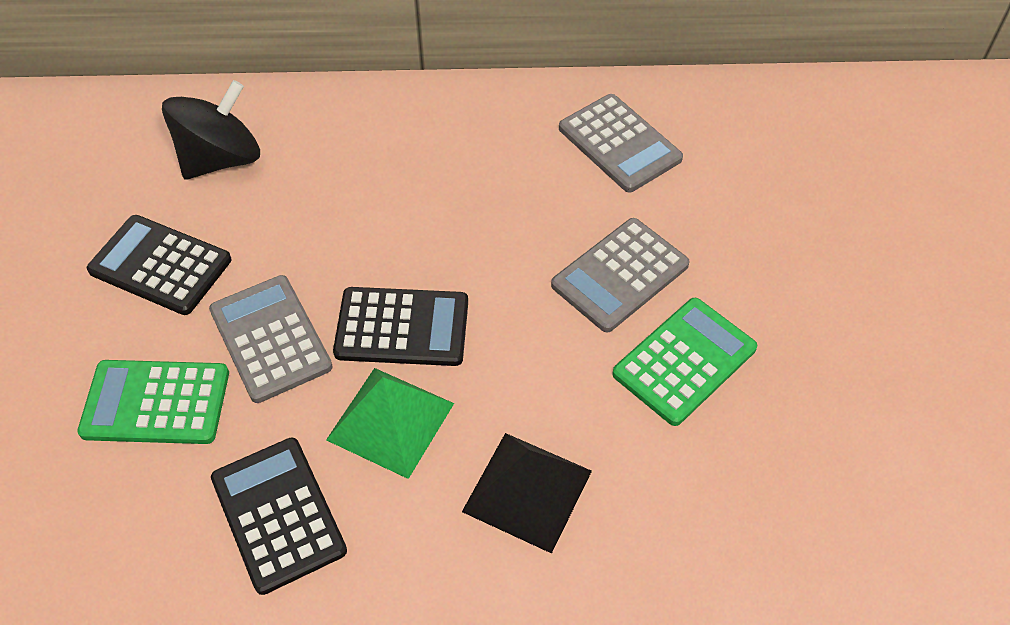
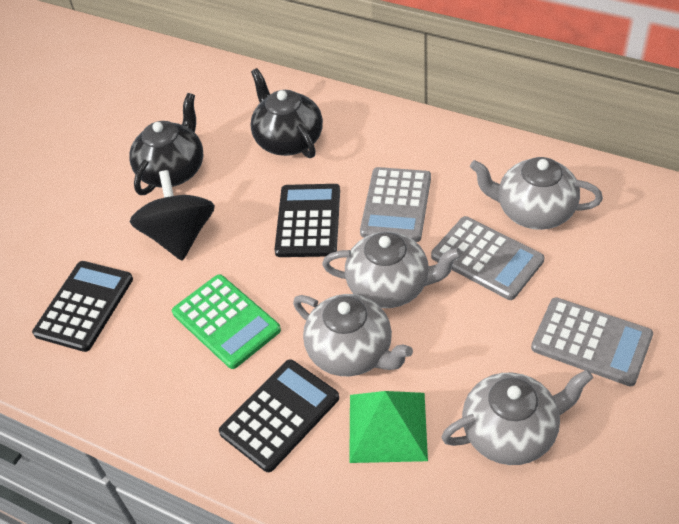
black pyramid: 1 -> 0
black teapot: 0 -> 2
green calculator: 2 -> 1
grey teapot: 0 -> 4

